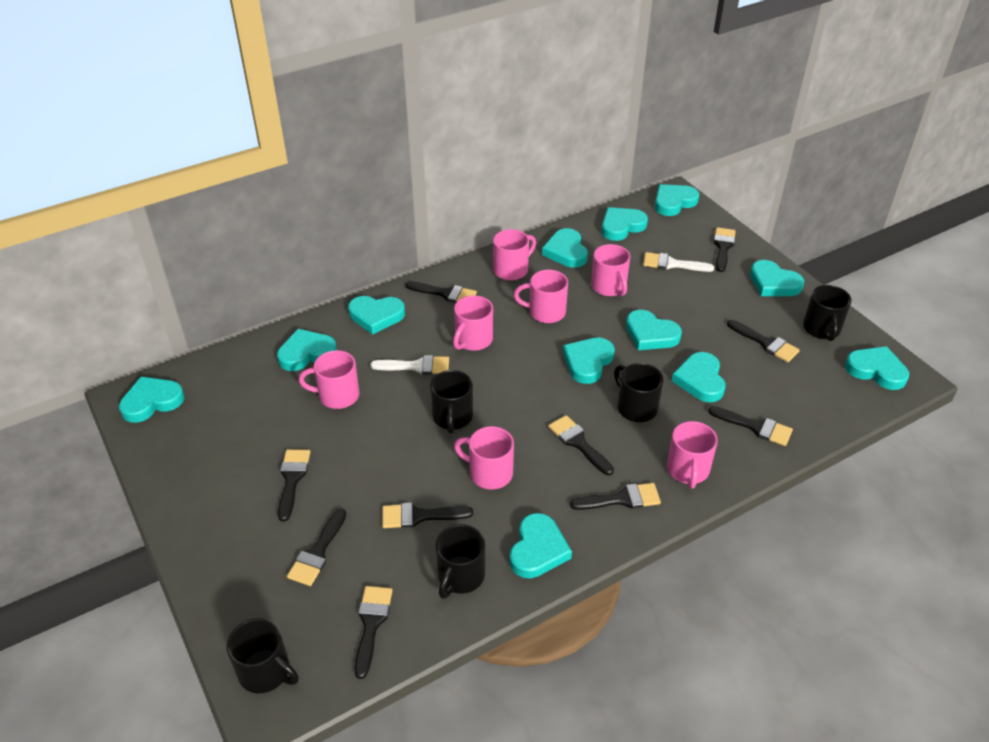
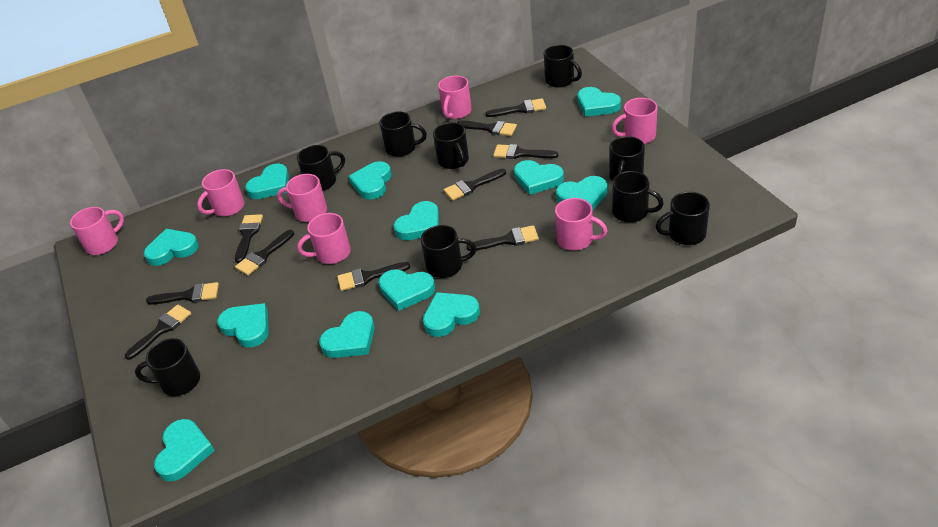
black mug: 5 -> 9
white brush: 2 -> 0

